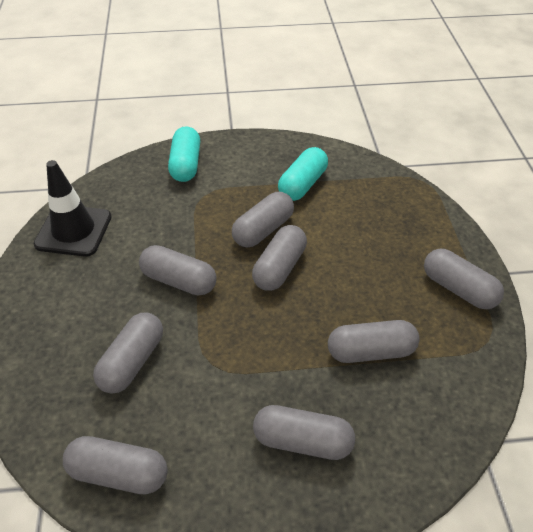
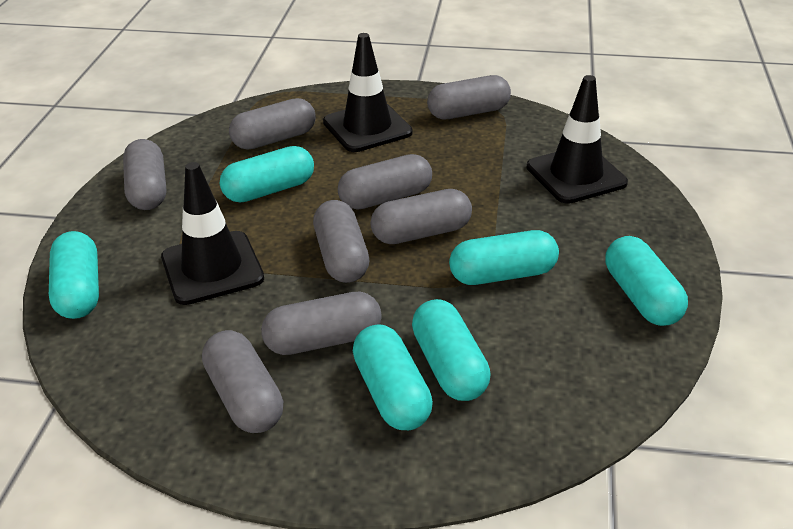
black traffic cone: 1 -> 3
turquoise capsule: 2 -> 6

